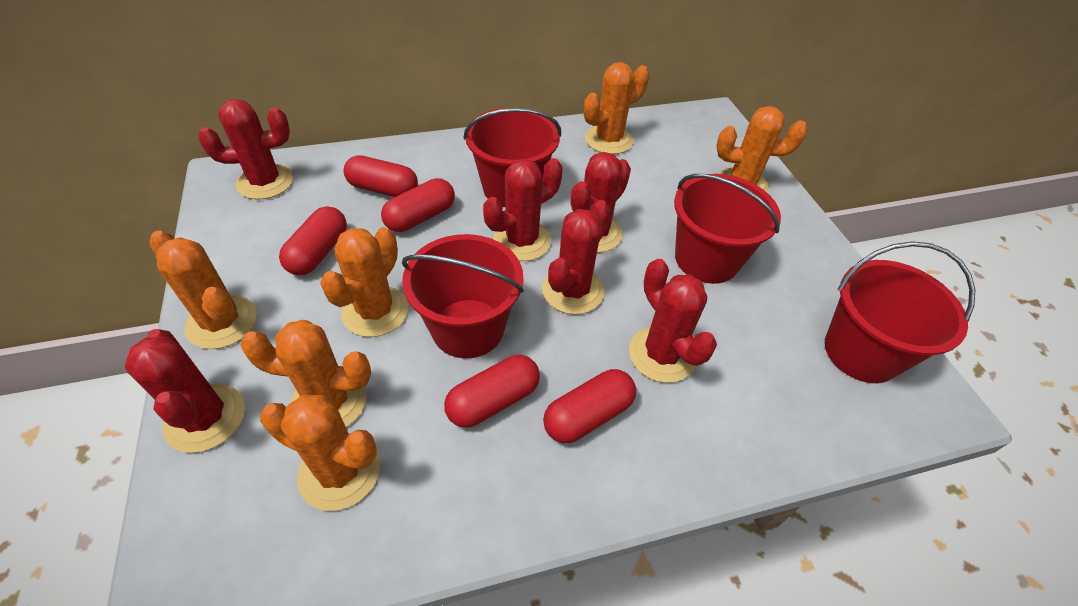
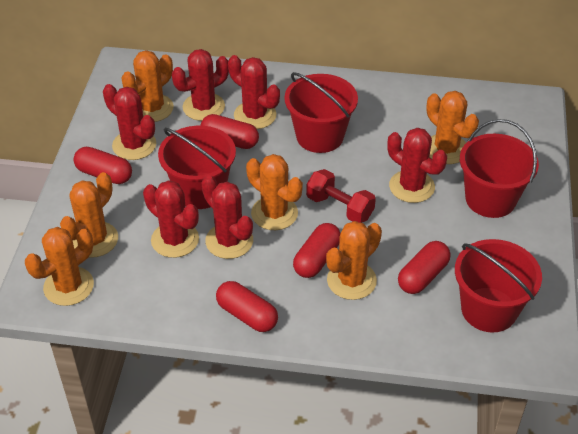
red dumbbell: 0 -> 1

